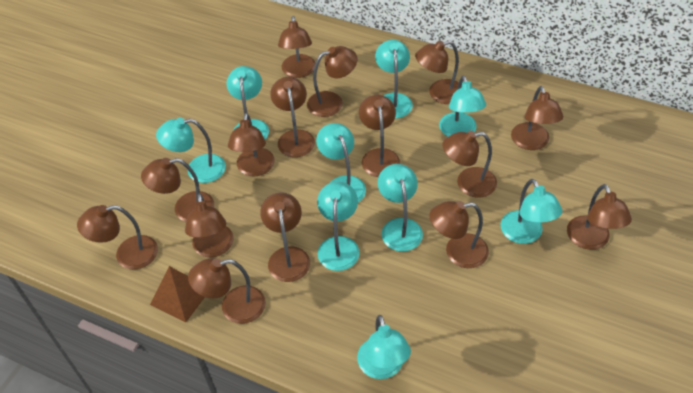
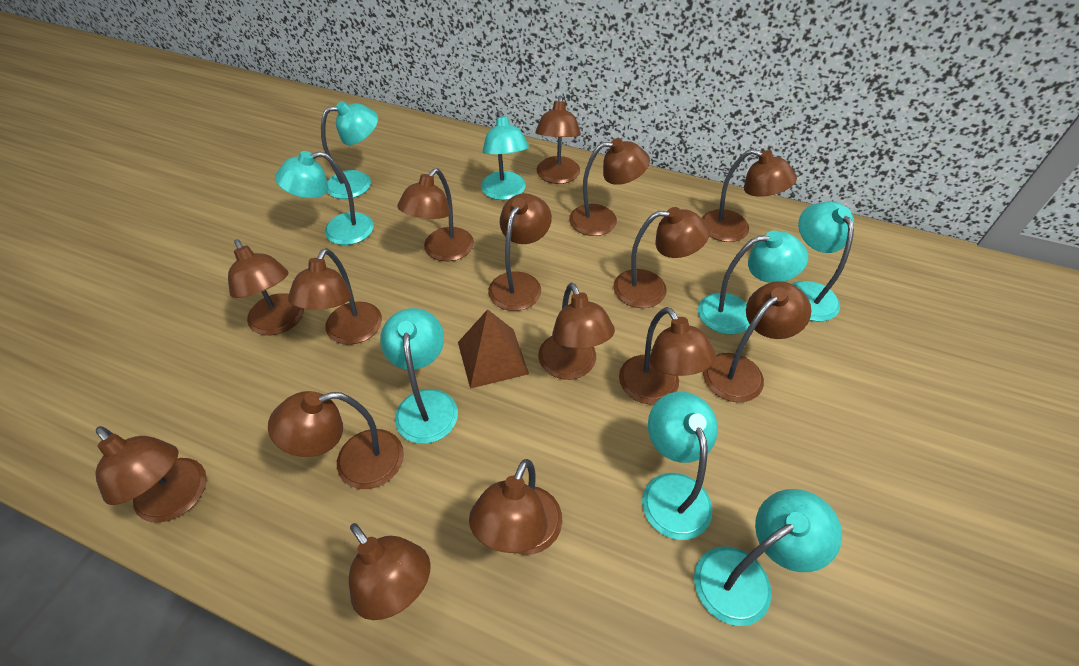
turquoise lamp: 9 -> 8

